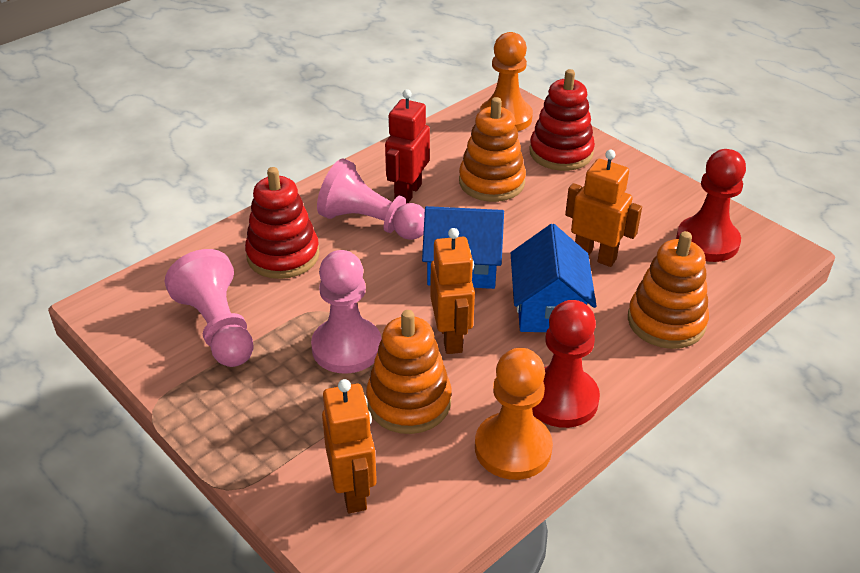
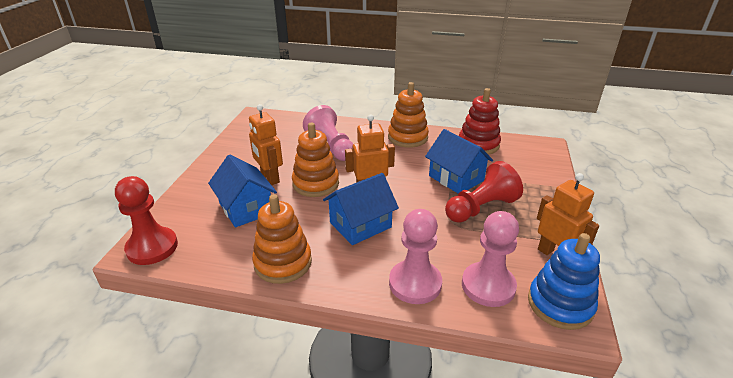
blue house: 2 -> 3
blue stacking toy: 0 -> 1
orange pawn: 2 -> 0
red robot: 1 -> 0
red stacking toy: 2 -> 1

